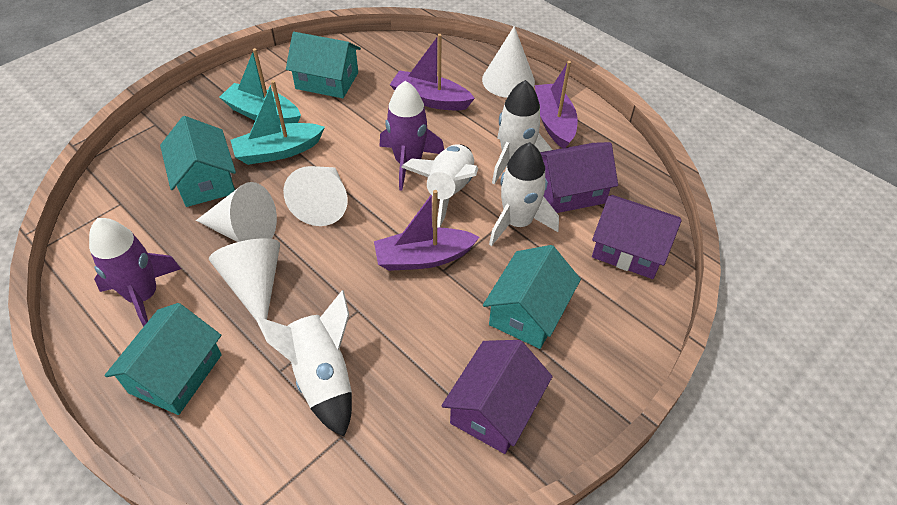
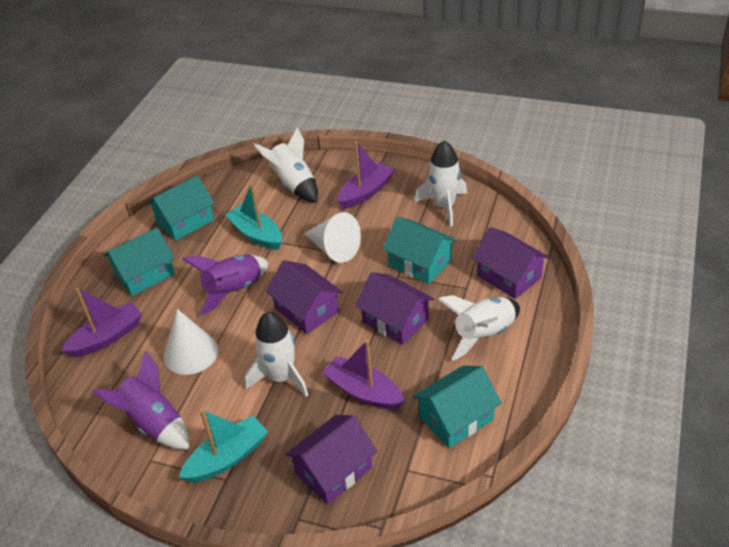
purple house: 3 -> 4
white cone: 4 -> 2

